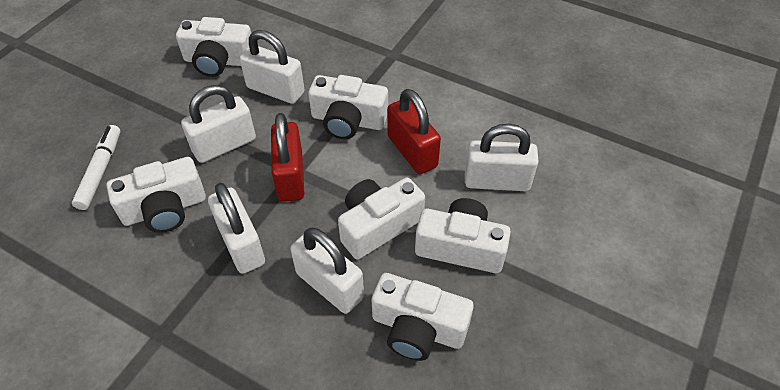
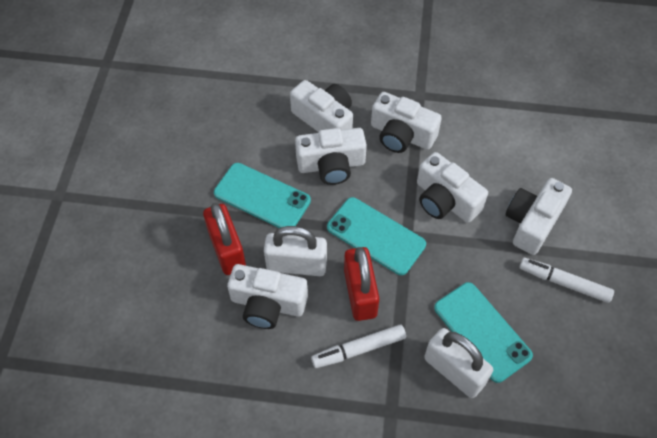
turquoise phone: 0 -> 3
white marker: 1 -> 2
white padlock: 5 -> 2

